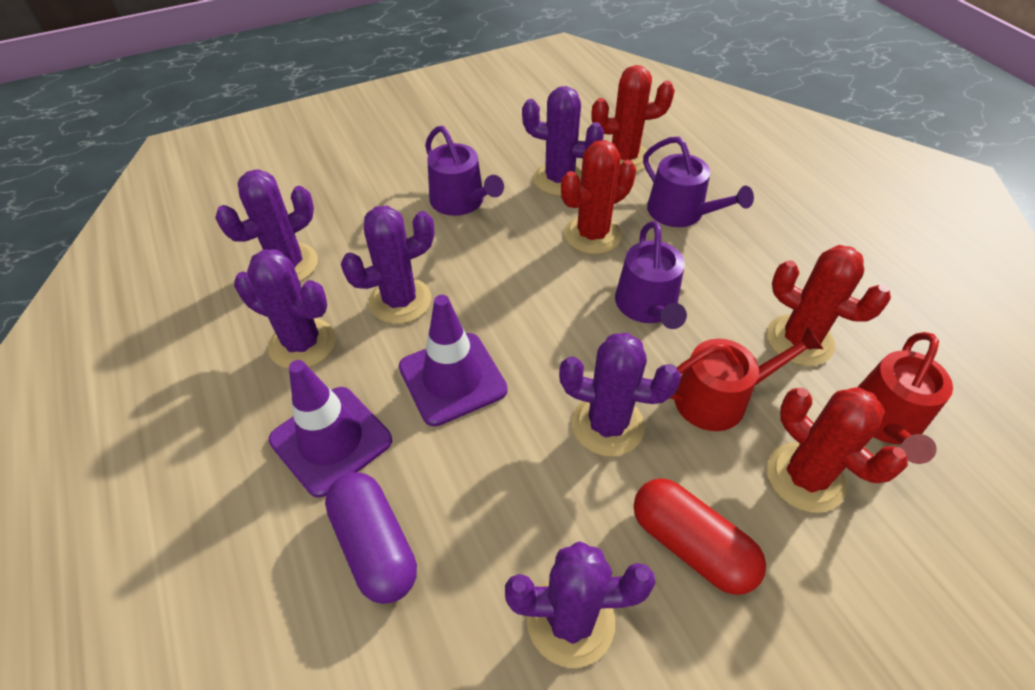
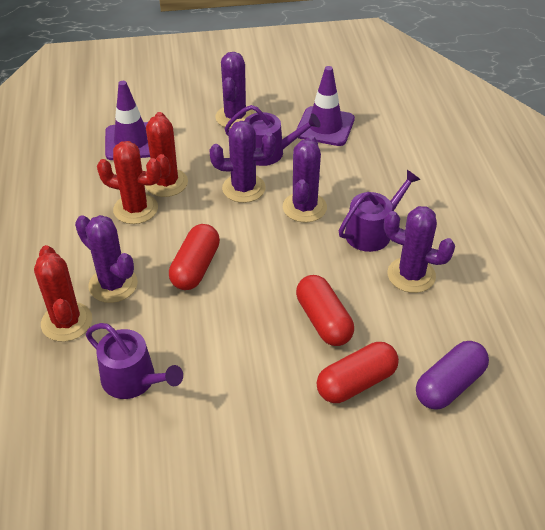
purple cactus: 6 -> 5
red cactus: 4 -> 3
red capsule: 1 -> 3
red watering can: 2 -> 0

